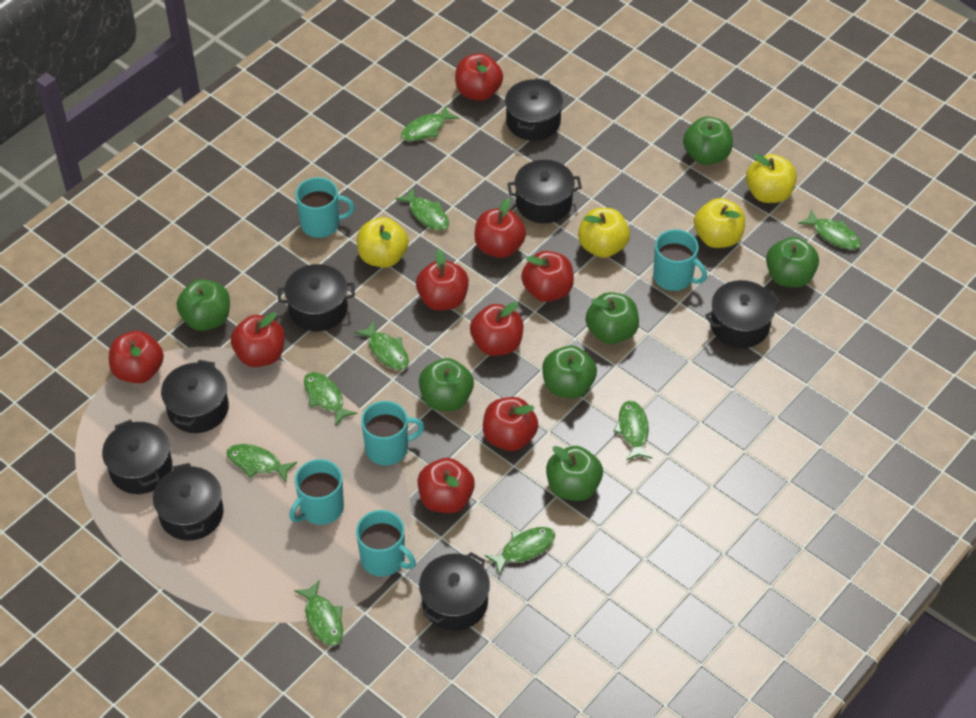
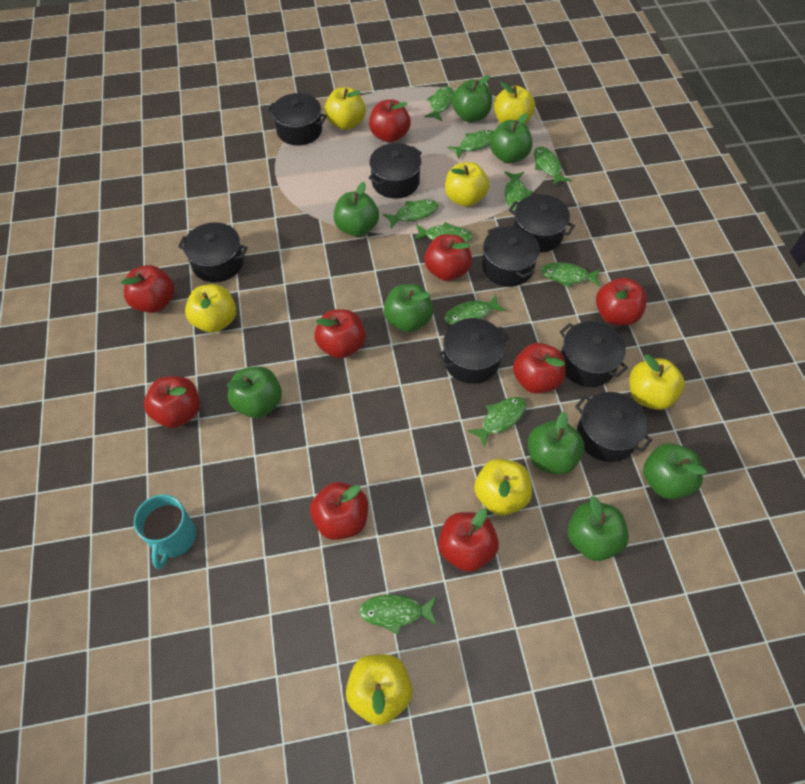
green apple: 7 -> 8
green fish: 9 -> 10
turquoise mug: 5 -> 1
yellow apple: 4 -> 7

